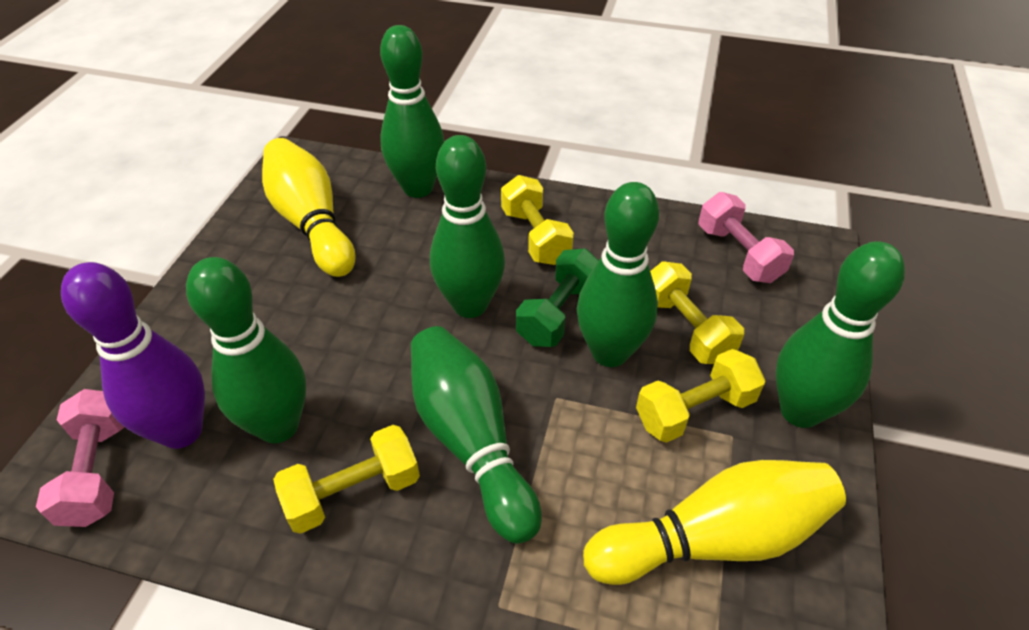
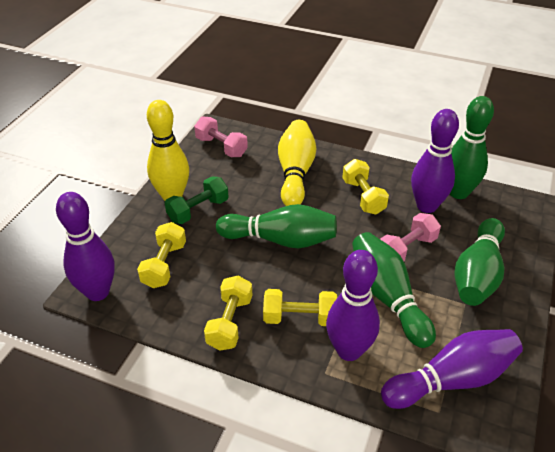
green bowling pin: 6 -> 4
purple bowling pin: 1 -> 4

